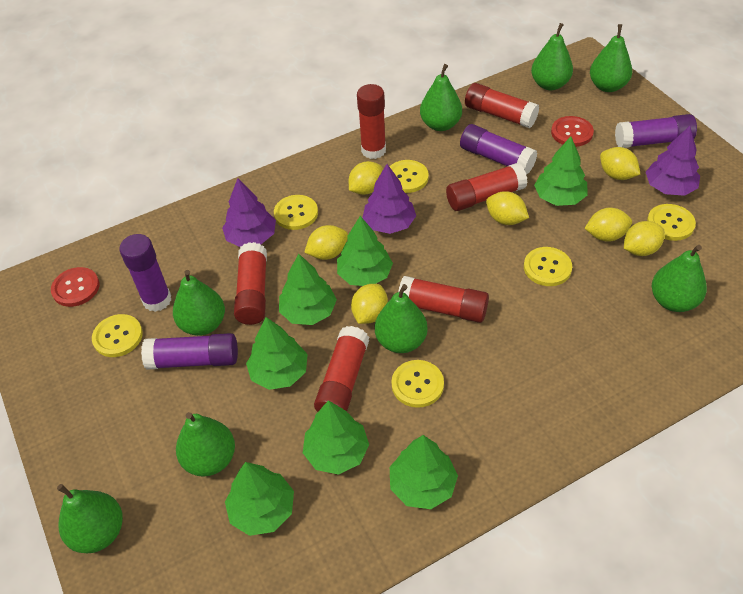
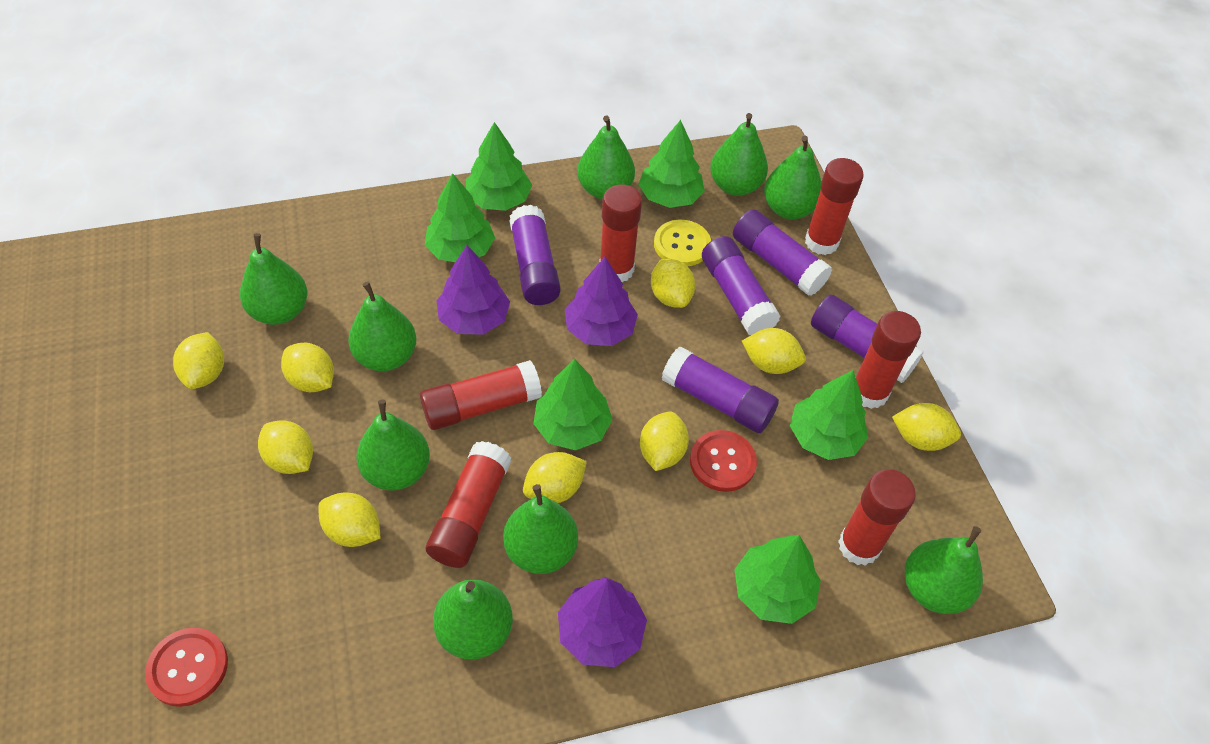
green pear: 8 -> 9
green tree: 7 -> 6
purple glue stick: 4 -> 5
yellow button: 6 -> 1
yellow lemon: 7 -> 9

